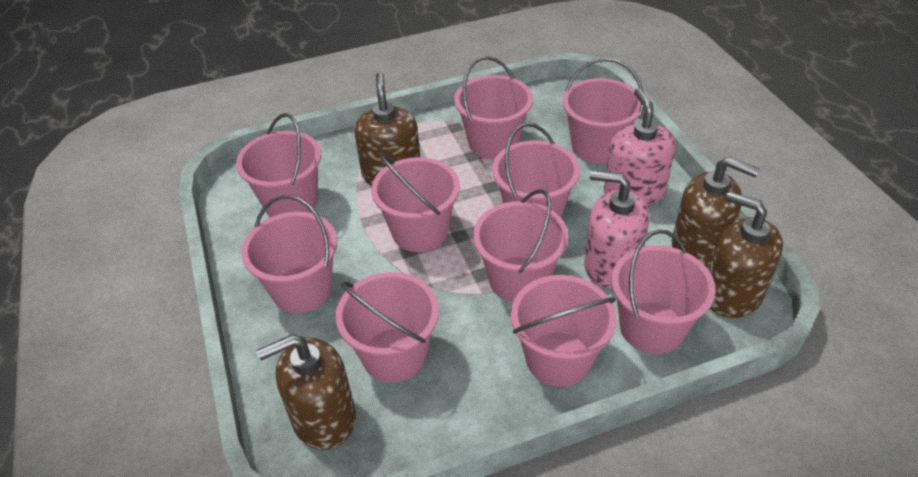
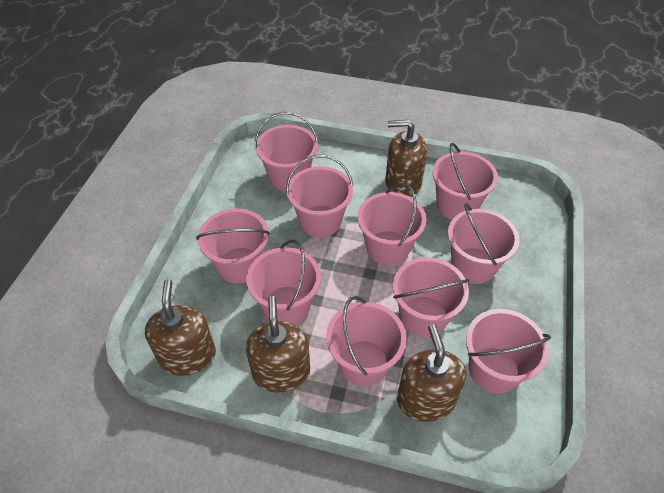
pink soap dispenser: 2 -> 0

